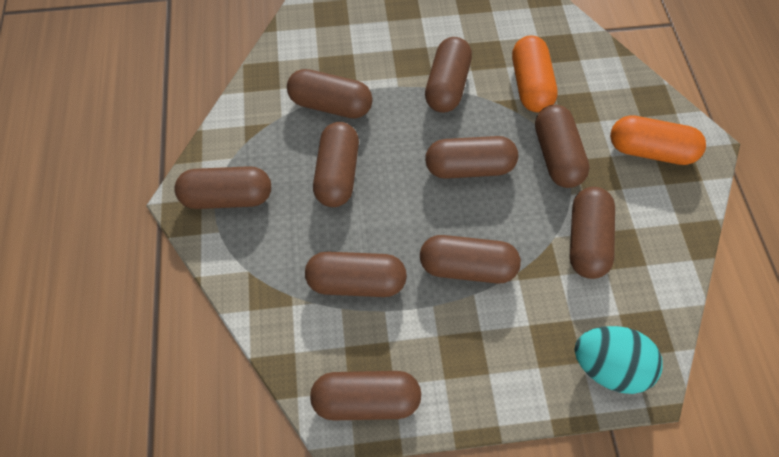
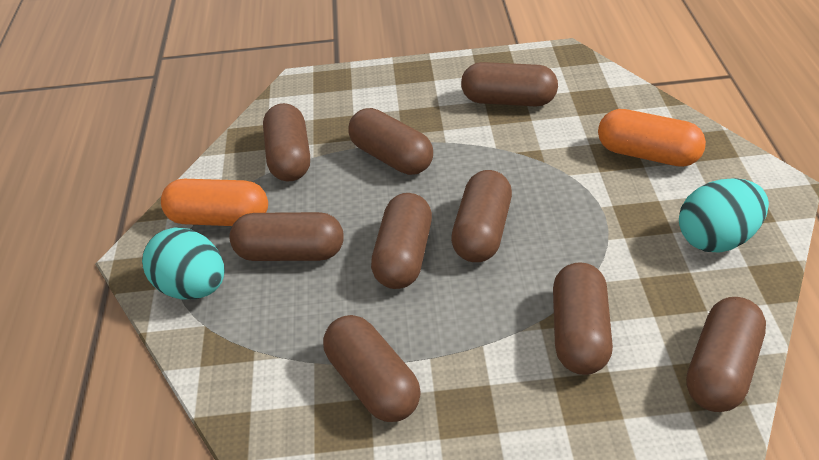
brown capsule: 10 -> 9
turquoise egg: 1 -> 2

